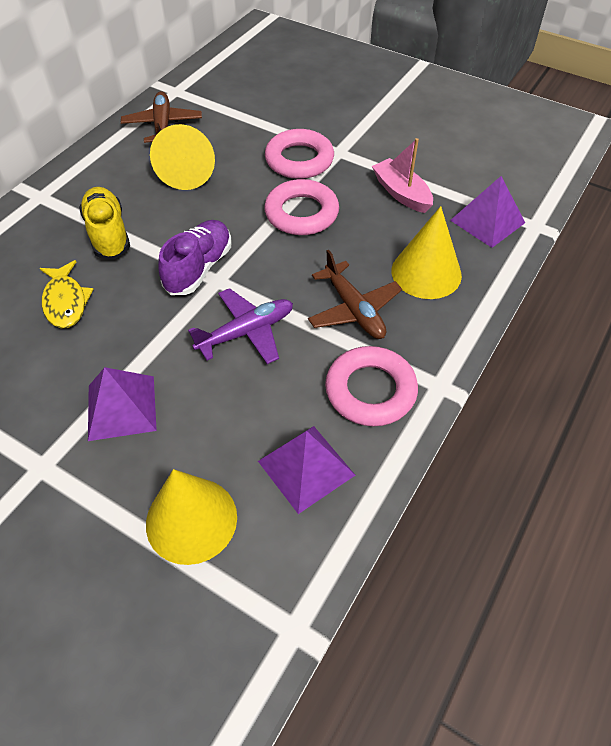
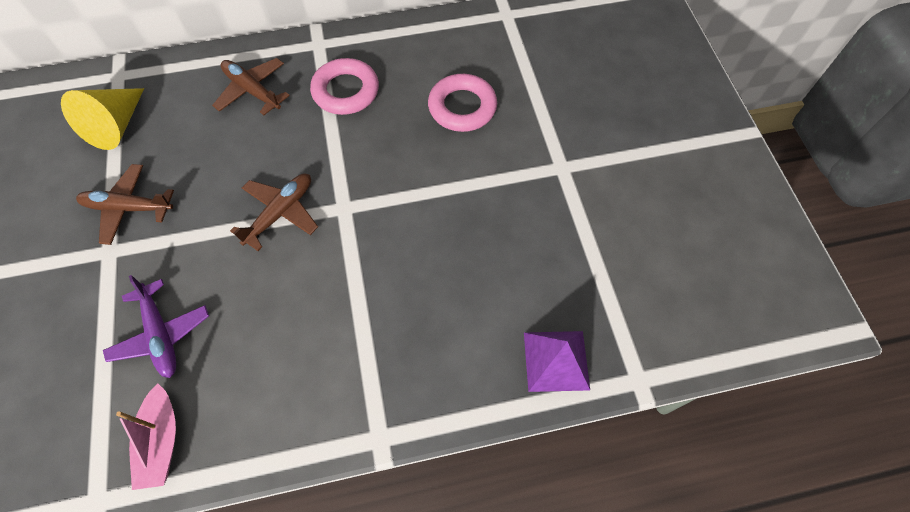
brown plane: 2 -> 3
pink ring: 3 -> 2
purple pyramid: 3 -> 1
purple shoe: 1 -> 0
yellow cone: 3 -> 1
yellow fish: 1 -> 0
yellow shoe: 1 -> 0

